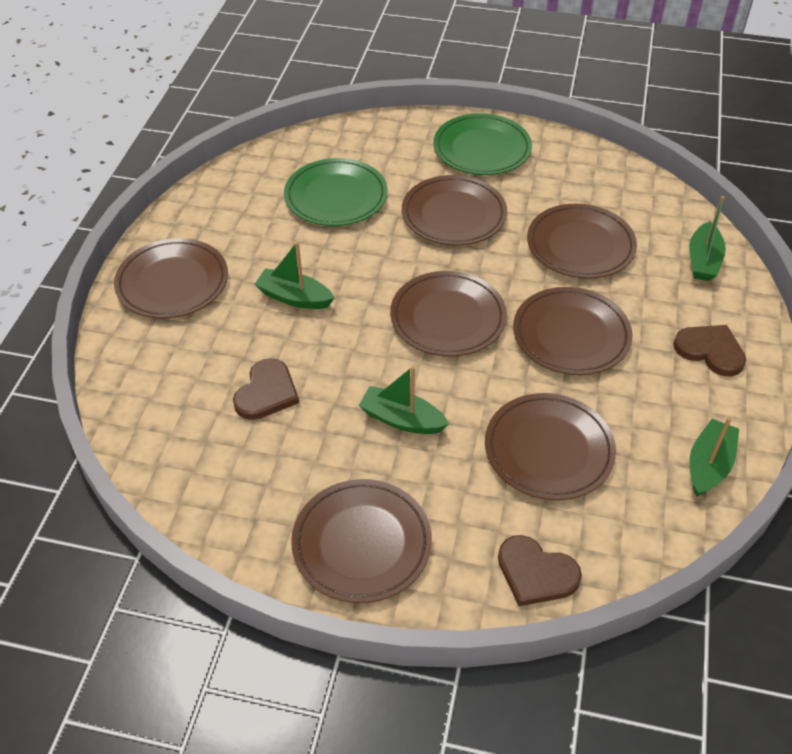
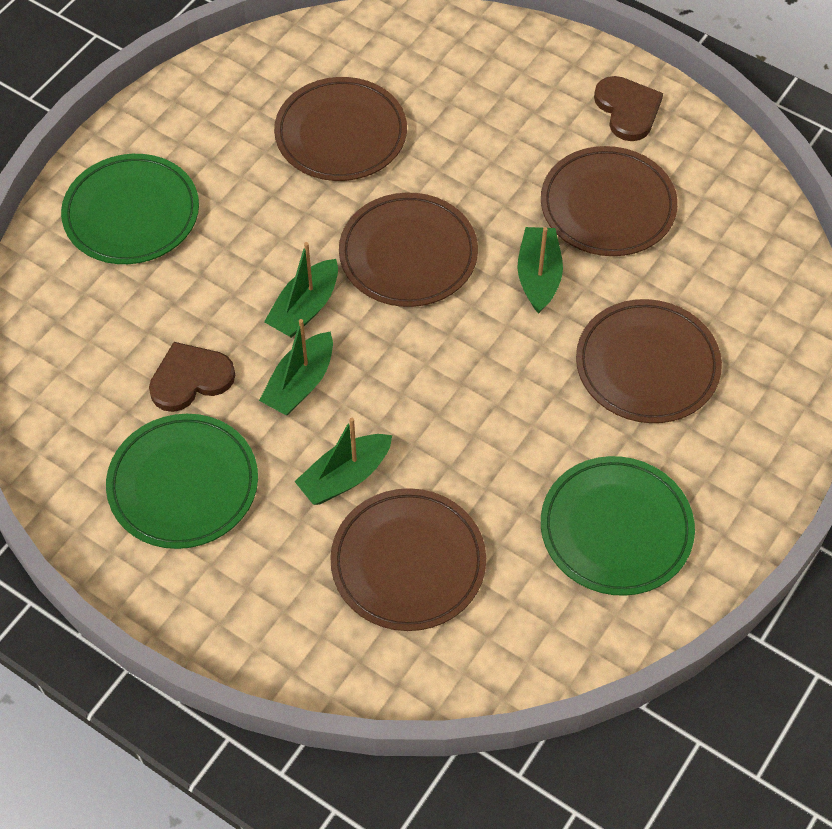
brown heart: 3 -> 2
brown plate: 7 -> 5
green plate: 2 -> 3

